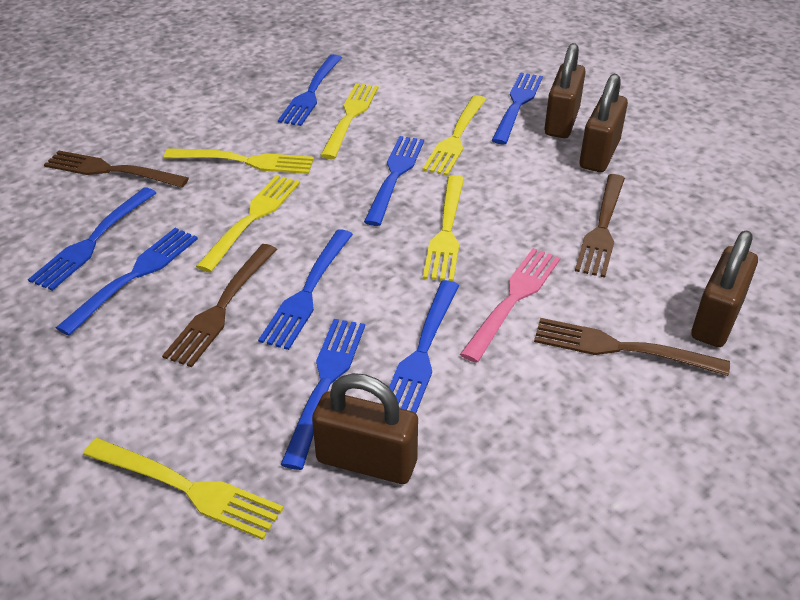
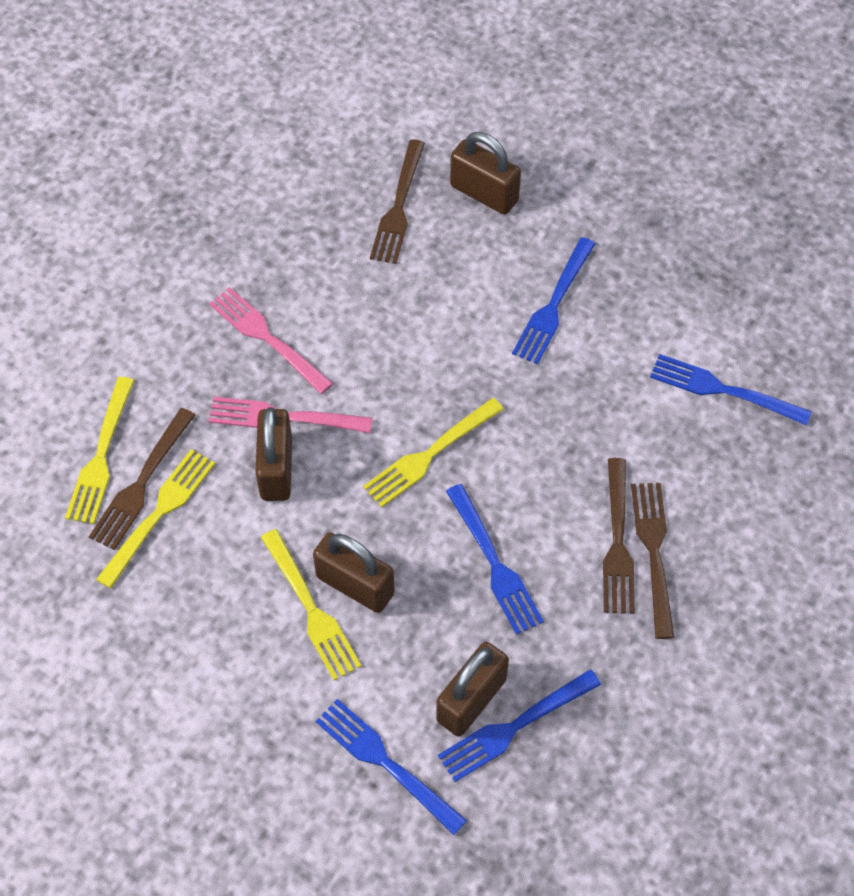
blue fork: 8 -> 5
pink fork: 1 -> 2
yellow fork: 6 -> 4

